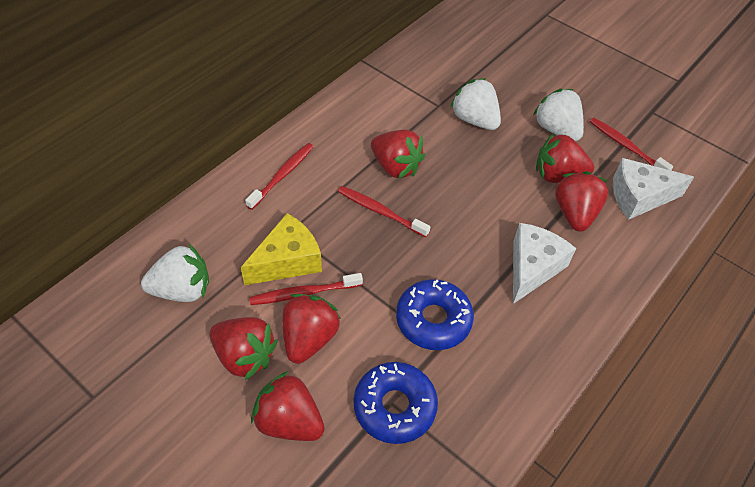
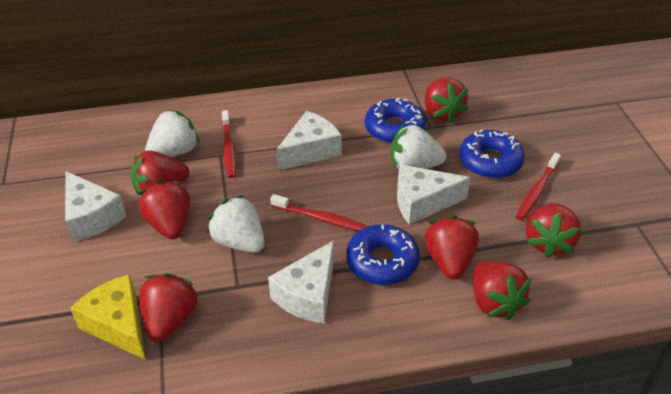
blue donut: 2 -> 3
red strawberry: 6 -> 7
red toothbrush: 4 -> 3
white cheese: 2 -> 4

